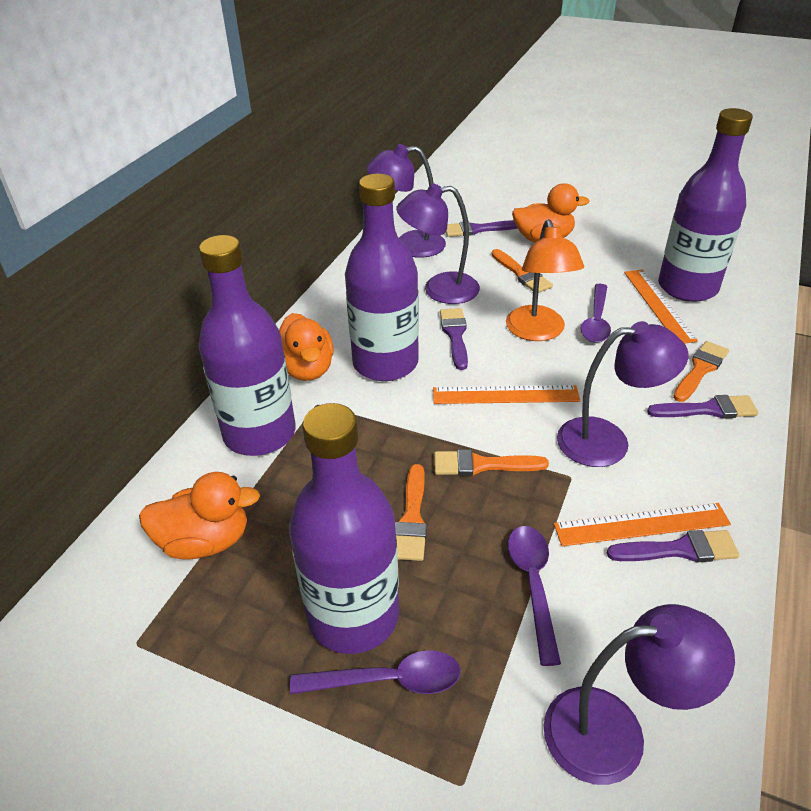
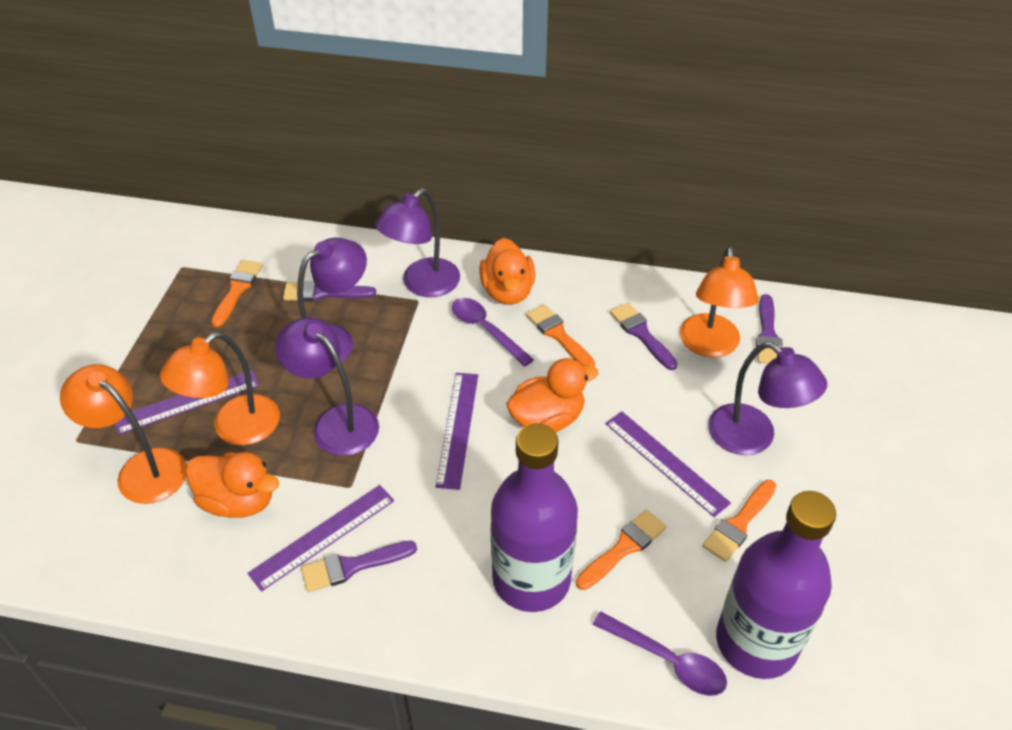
orange lamp: 1 -> 3
orange ruler: 3 -> 0
purple bottle: 4 -> 2
purple ruler: 0 -> 4
purple spoon: 3 -> 2

